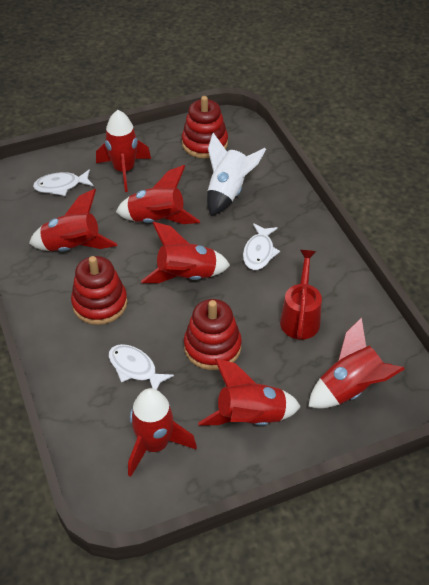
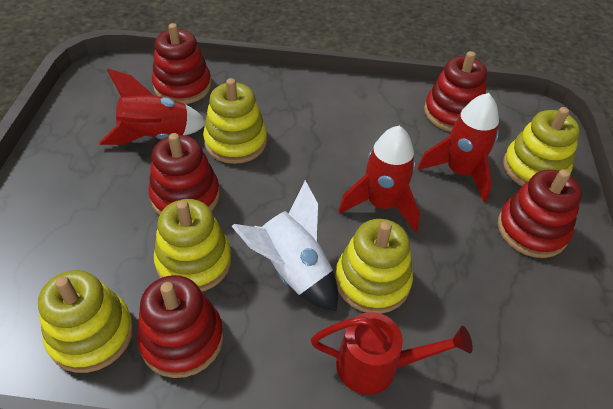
red rocket: 7 -> 3
red stacking toy: 3 -> 5
white fish: 3 -> 0
yellow stacking toy: 0 -> 5

